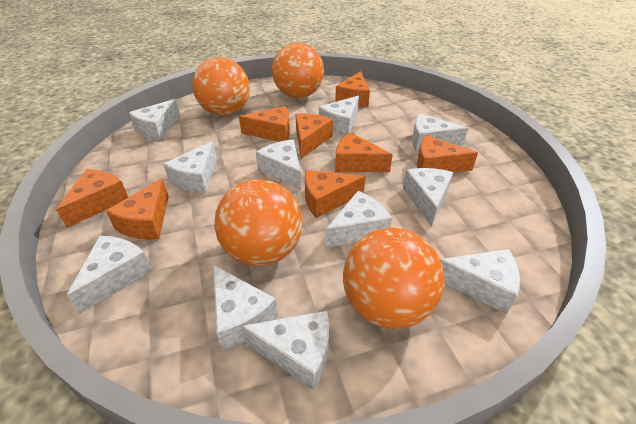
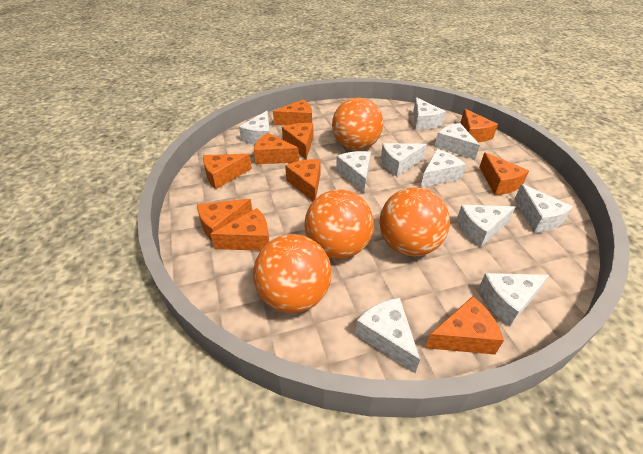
orange cheese: 8 -> 10
white cheese: 11 -> 10

